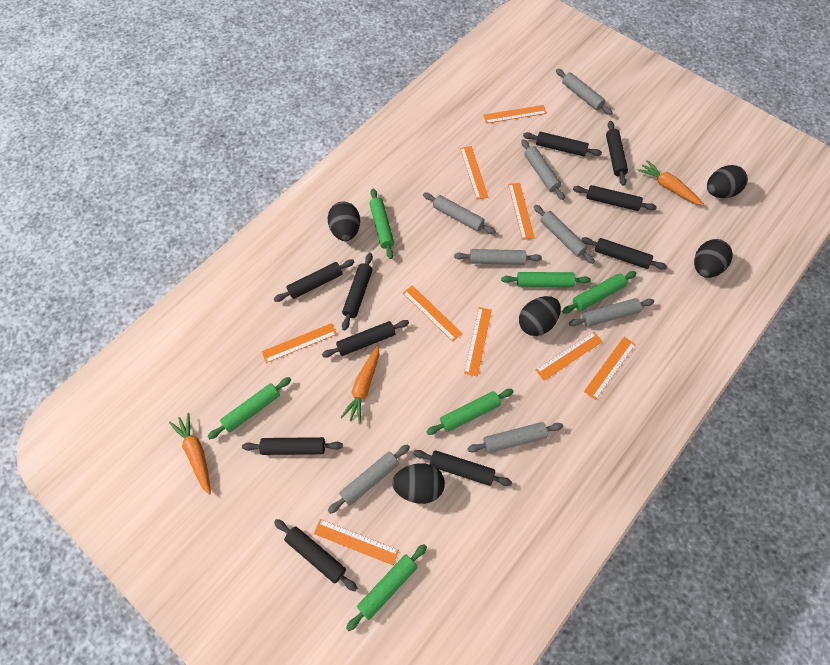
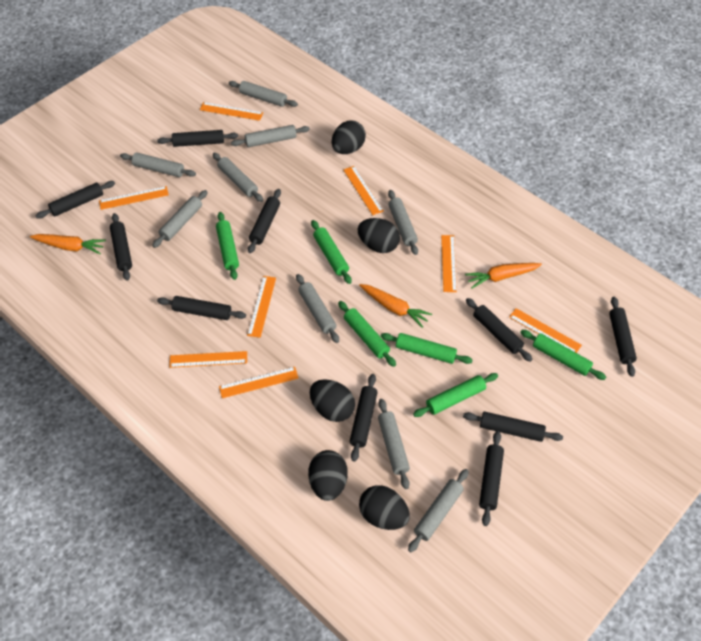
grey rolling pin: 8 -> 9
orange ruler: 9 -> 8

